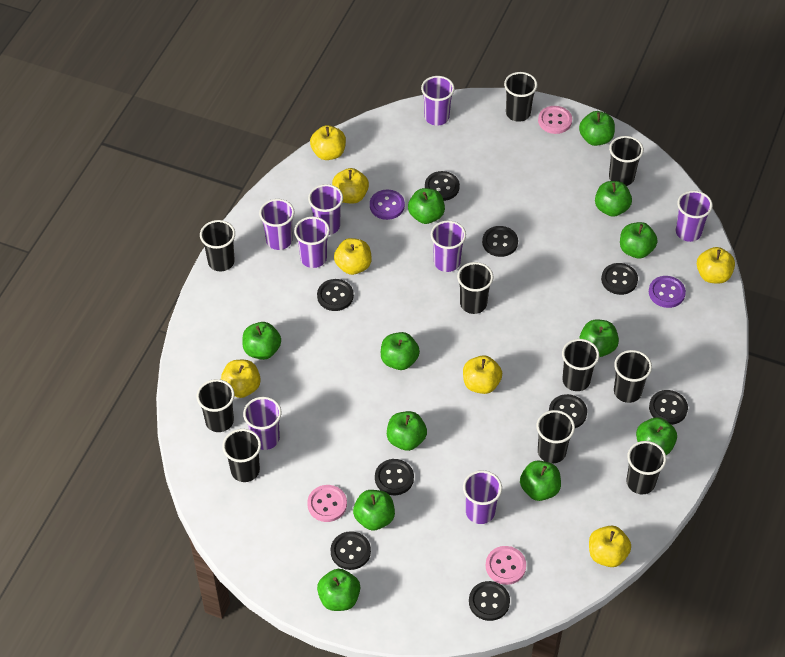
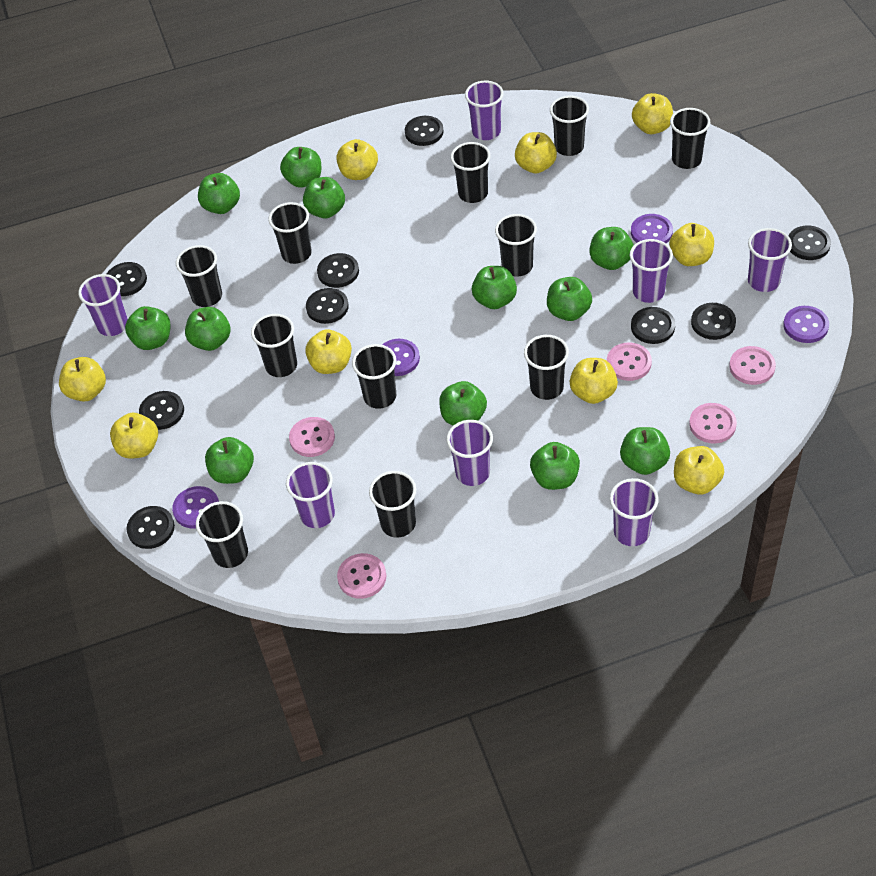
black cup: 10 -> 11
pink button: 3 -> 5
purple button: 2 -> 4
purple cup: 8 -> 7
yellow apple: 7 -> 9

